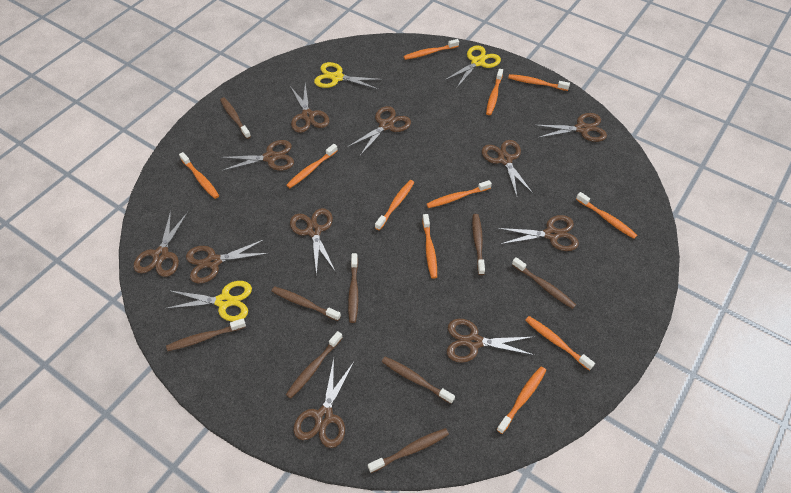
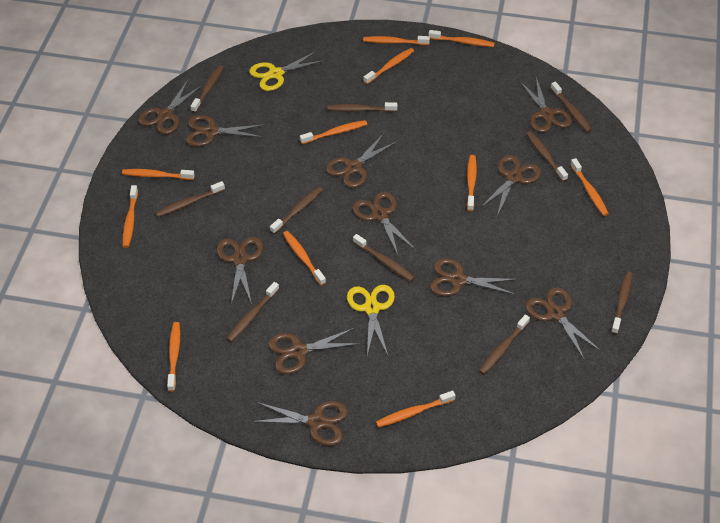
brown toothbrush: 9 -> 10
yellow scissors: 3 -> 2

